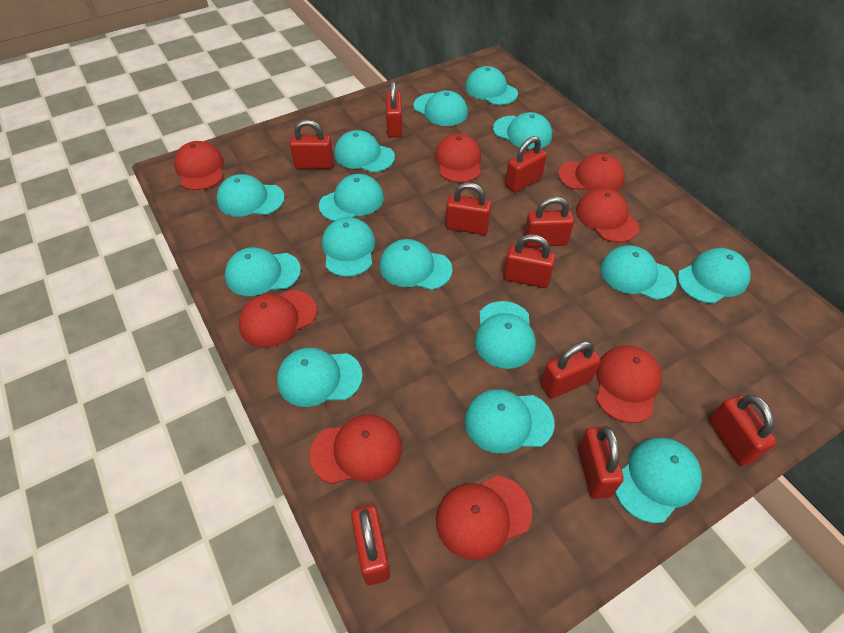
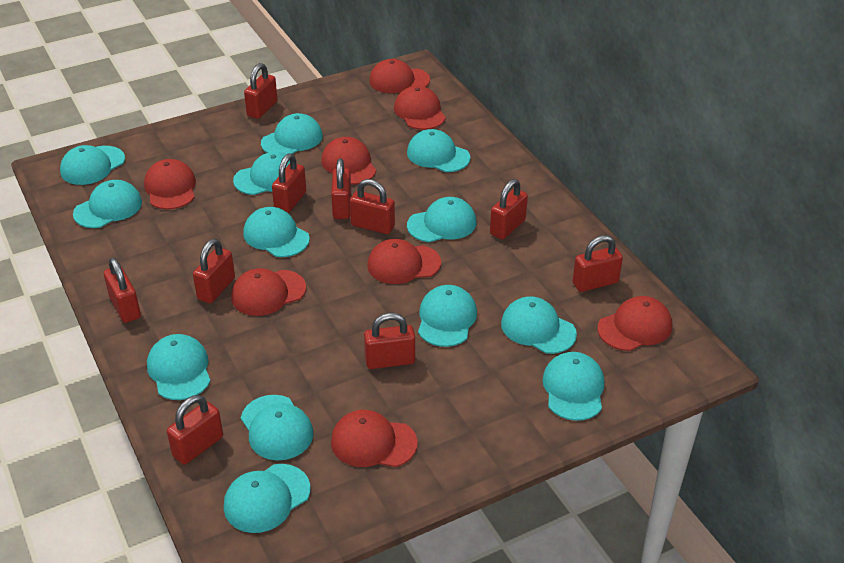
turquoise cap: 15 -> 13

